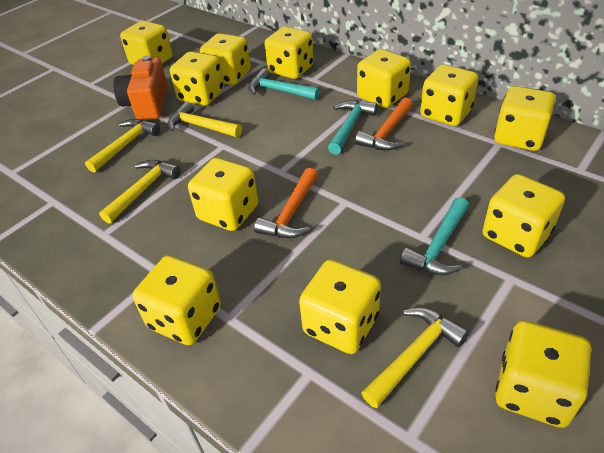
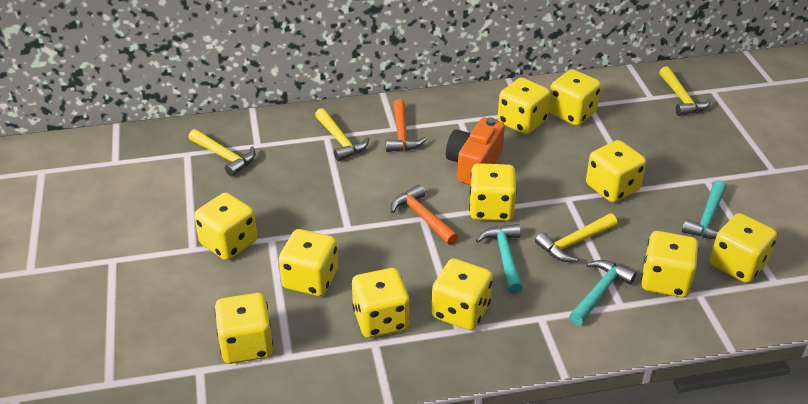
yellow dice: 12 -> 11

